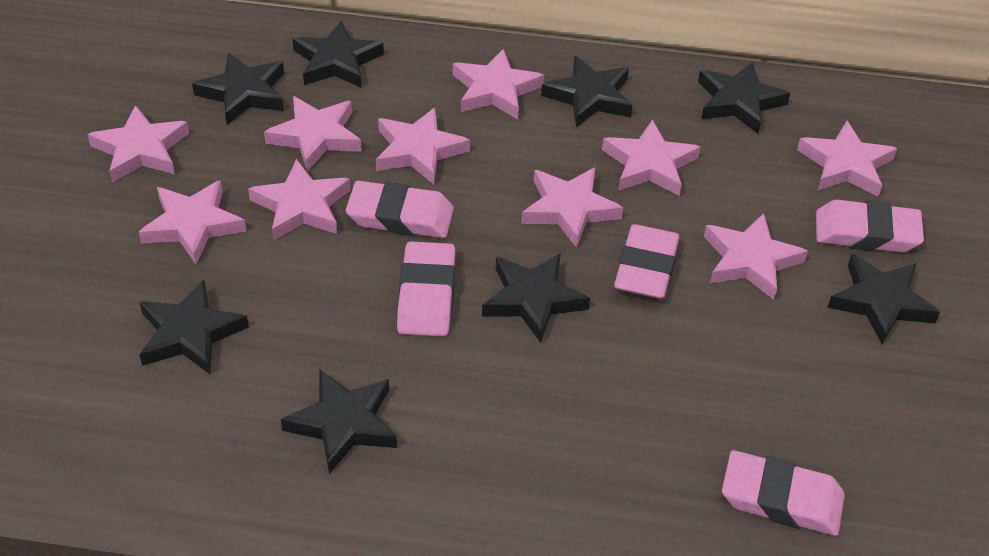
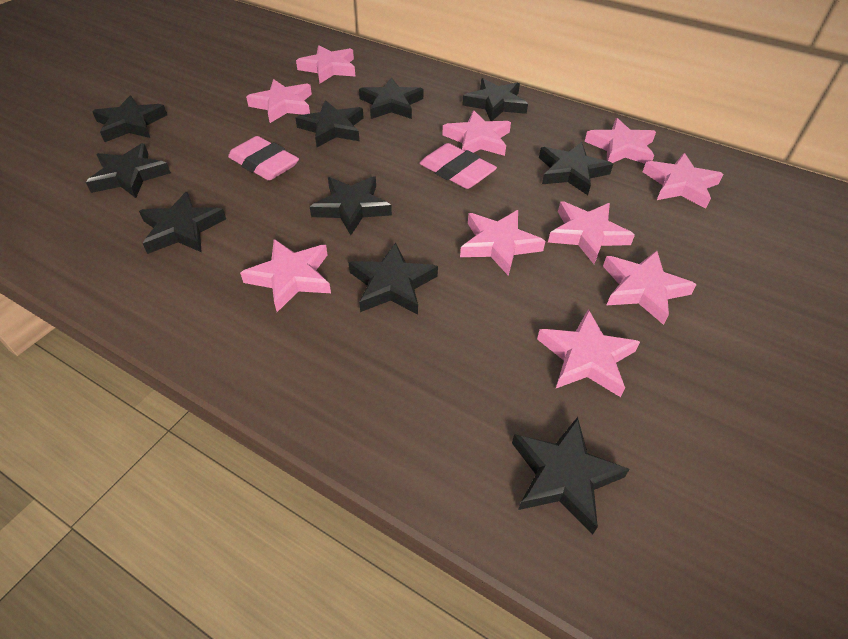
black star: 8 -> 10
pink eraser: 5 -> 2

